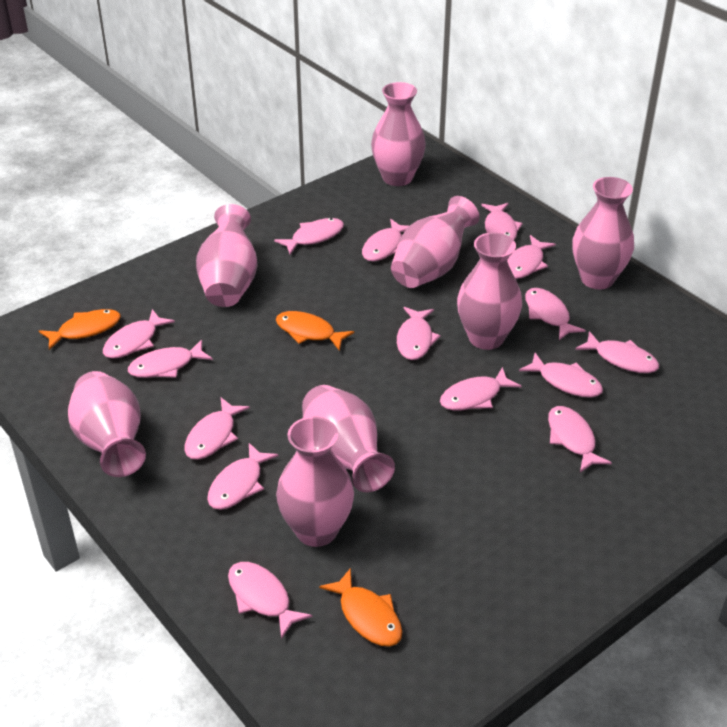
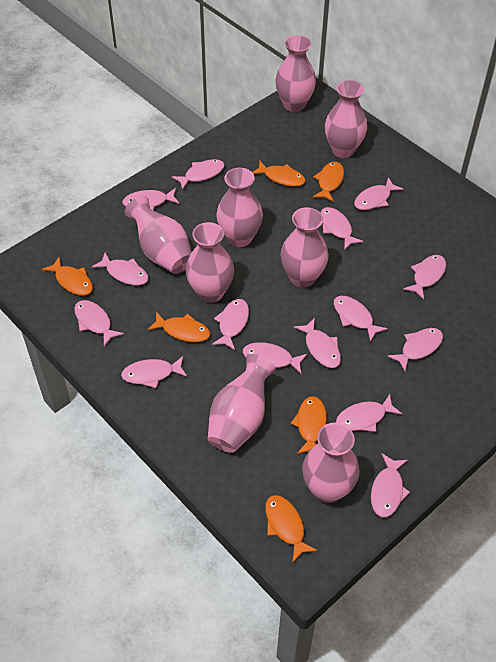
orange fish: 3 -> 6

